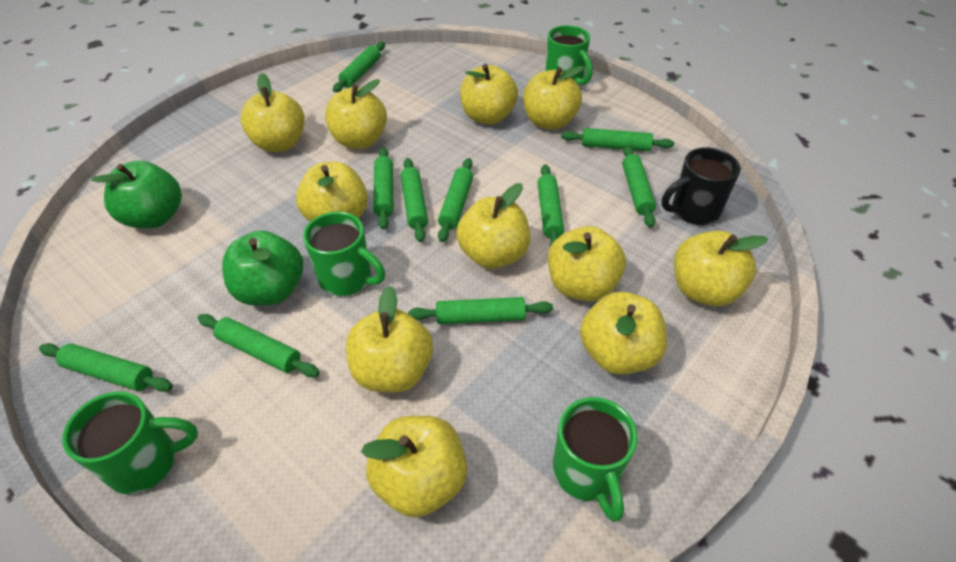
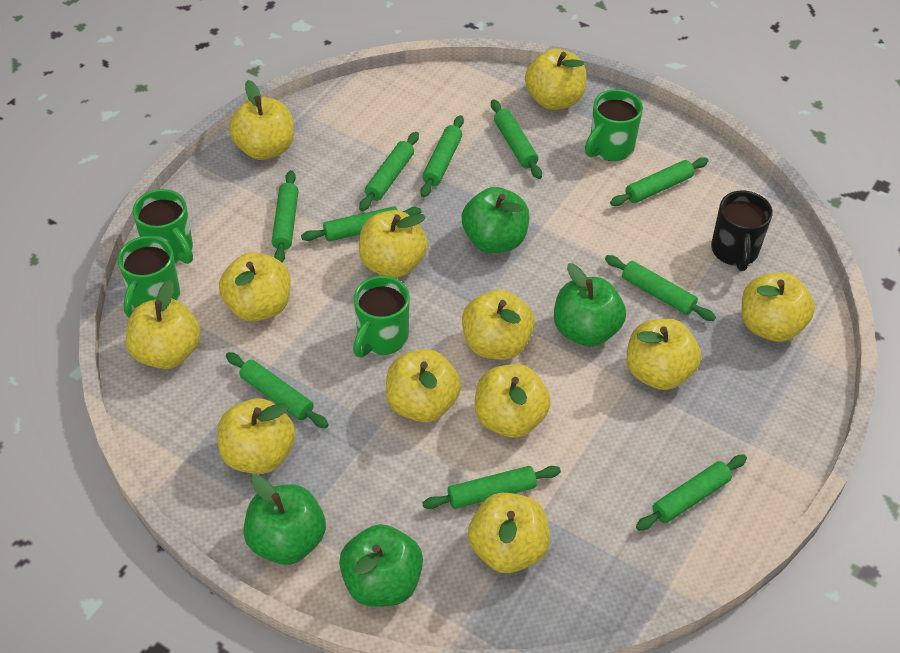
green apple: 2 -> 4
yellow apple: 11 -> 12

